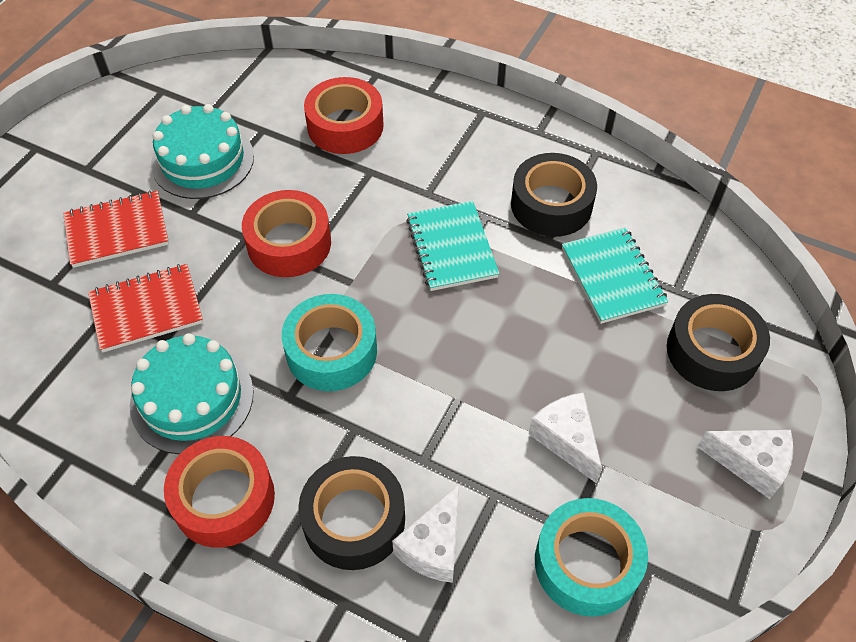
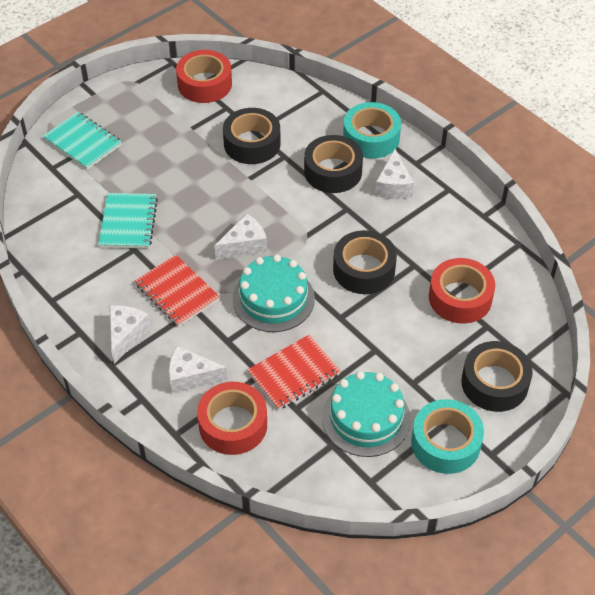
black tape: 3 -> 4
white cheese: 3 -> 4

